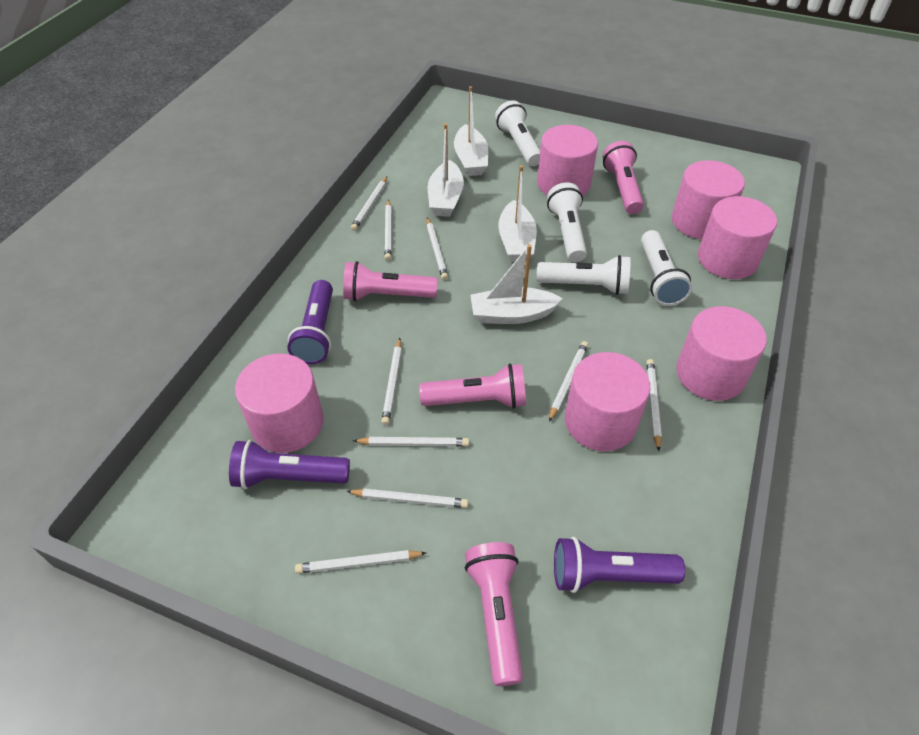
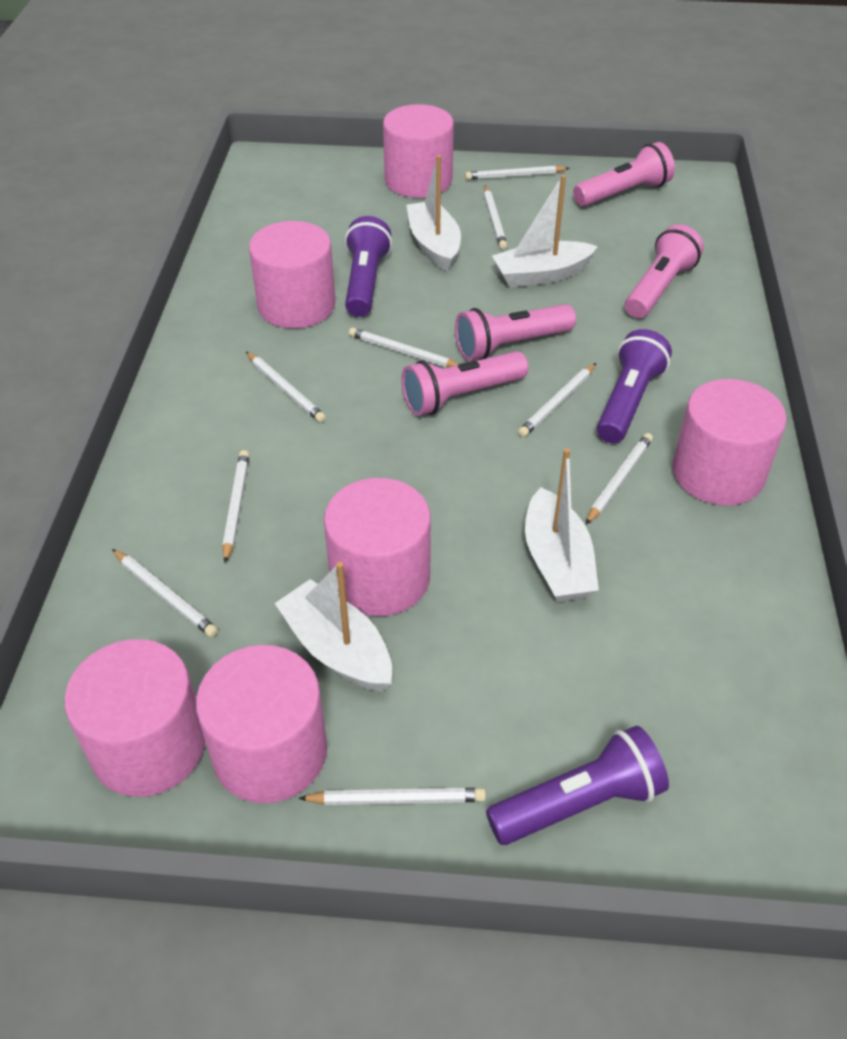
white flashlight: 4 -> 0

